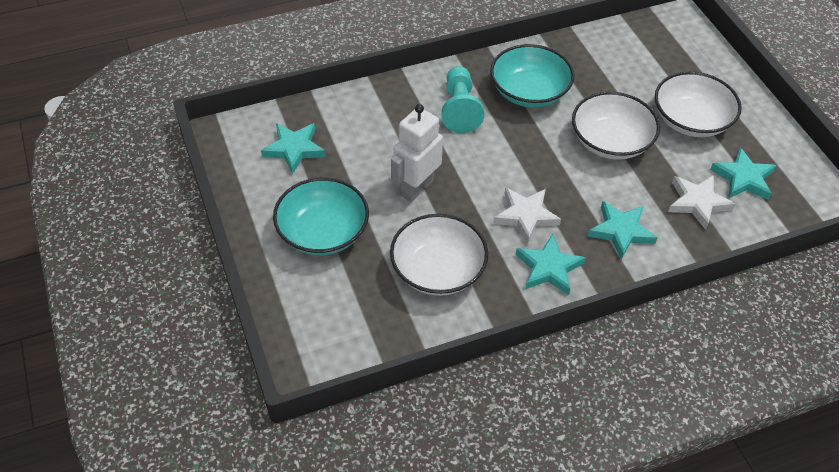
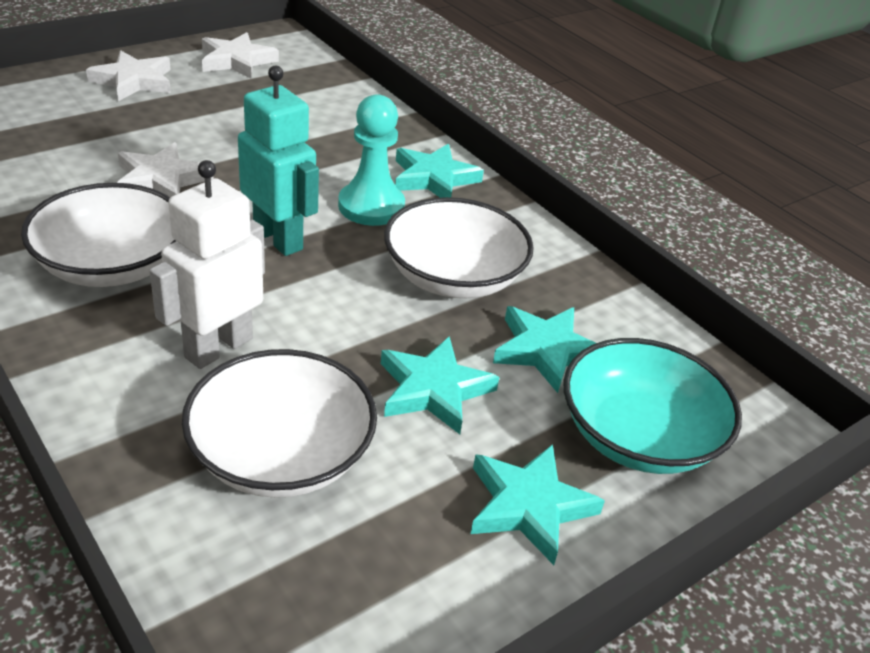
turquoise bowl: 2 -> 1
turquoise robot: 0 -> 1
white star: 2 -> 3

